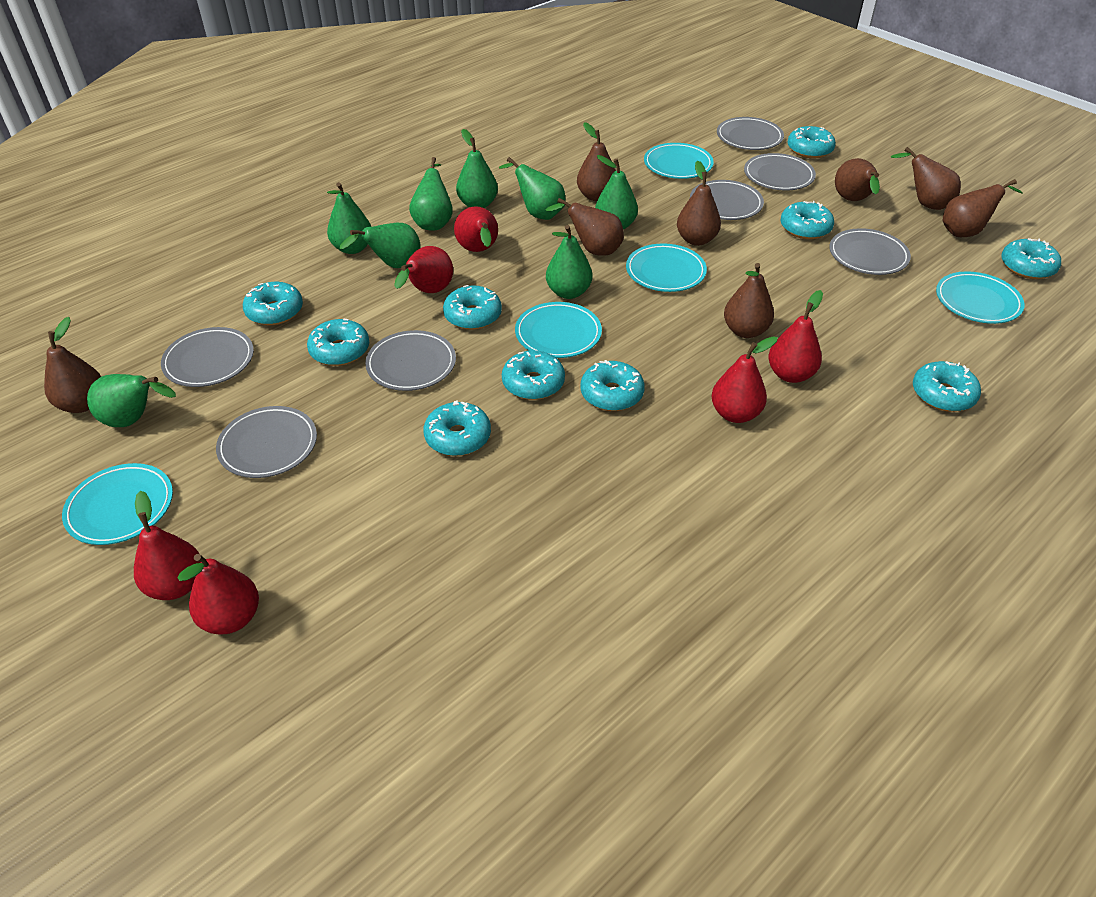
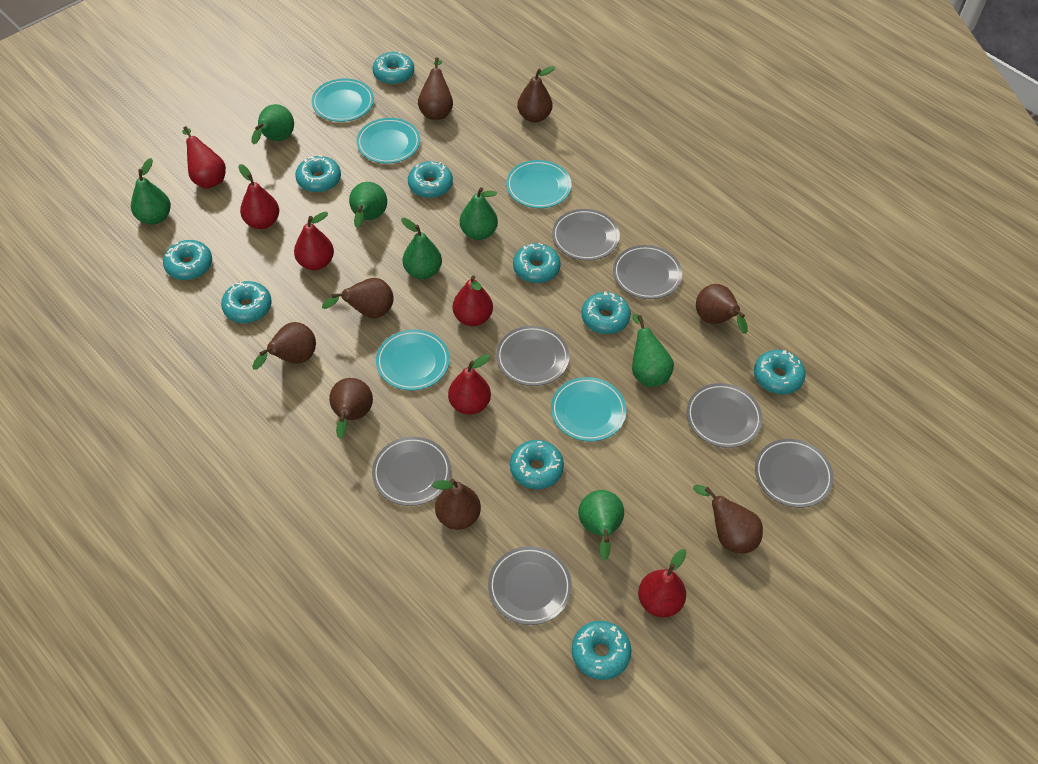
green pear: 8 -> 7

